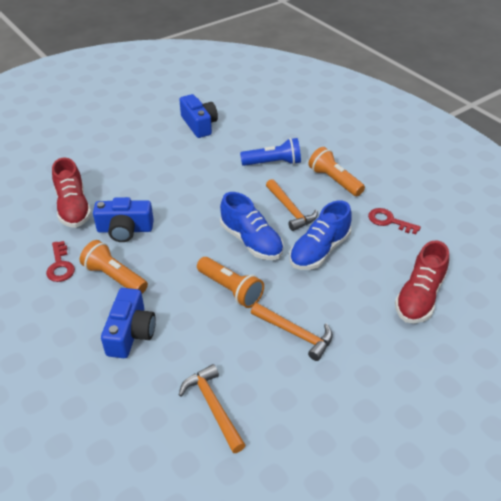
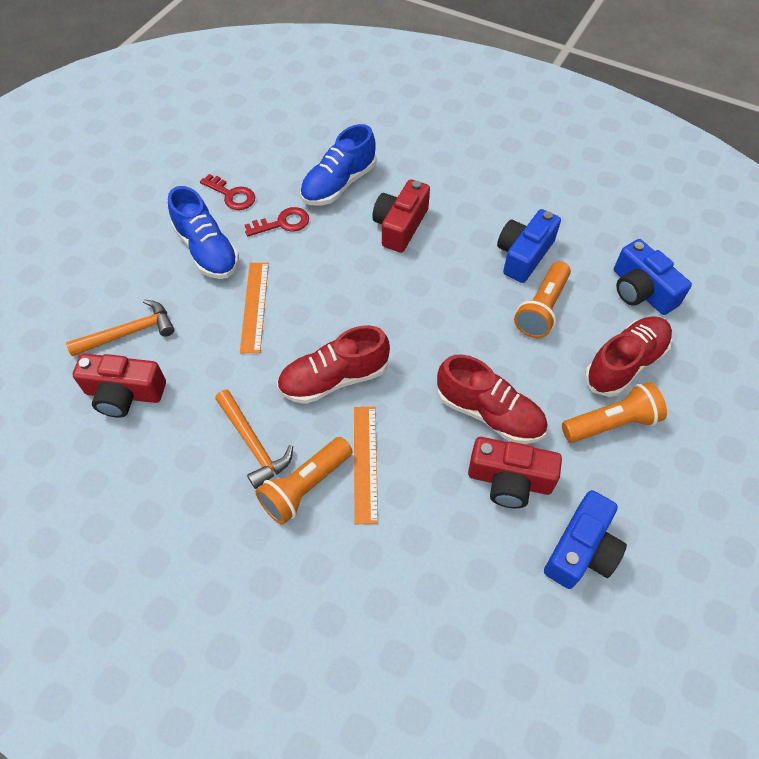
blue flashlight: 1 -> 0
orange hammer: 3 -> 2
orange ruler: 0 -> 2
red camera: 0 -> 3
red shoe: 2 -> 3

